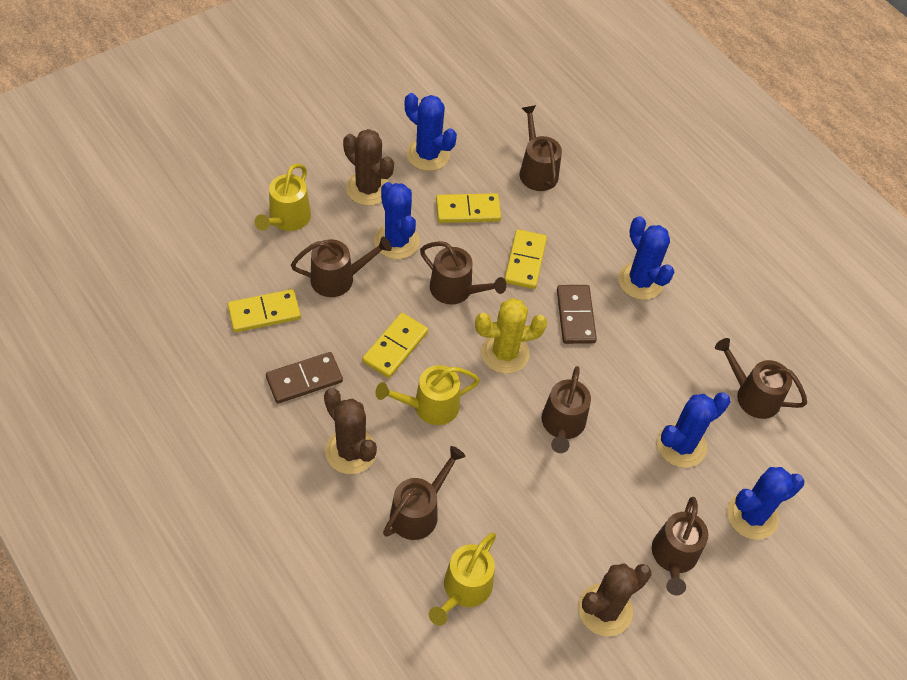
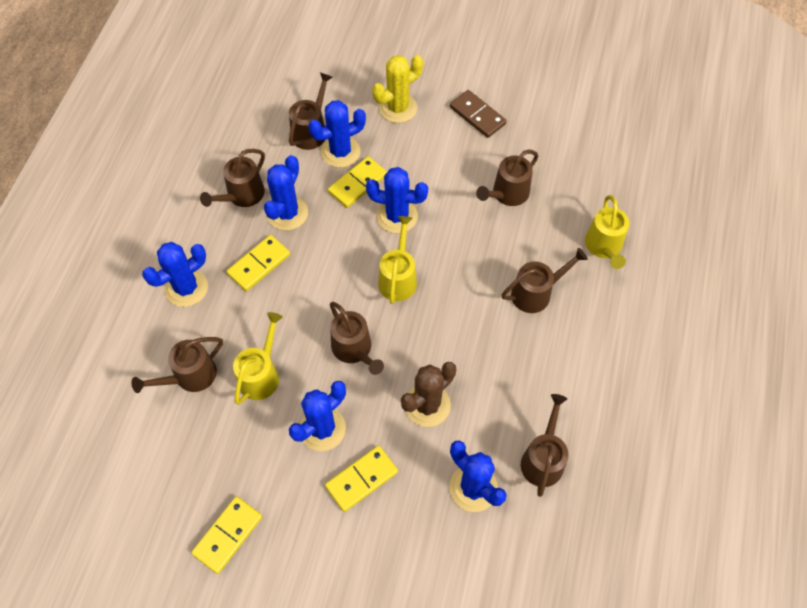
blue cactus: 5 -> 6
brown cactus: 3 -> 1
brown domino: 2 -> 1

